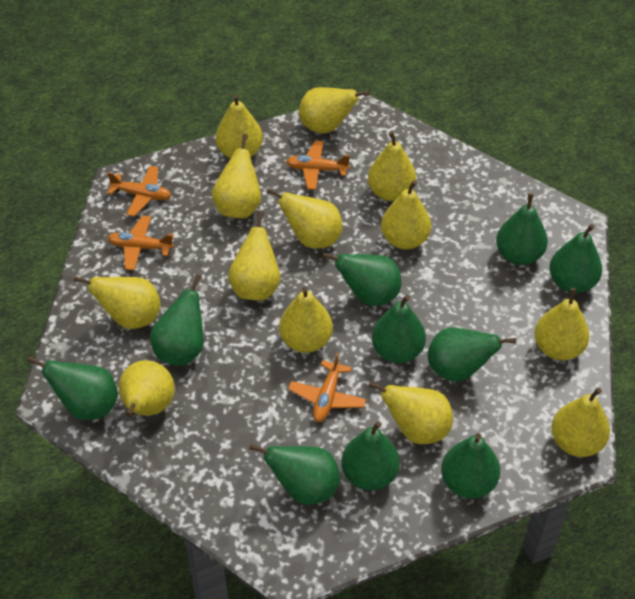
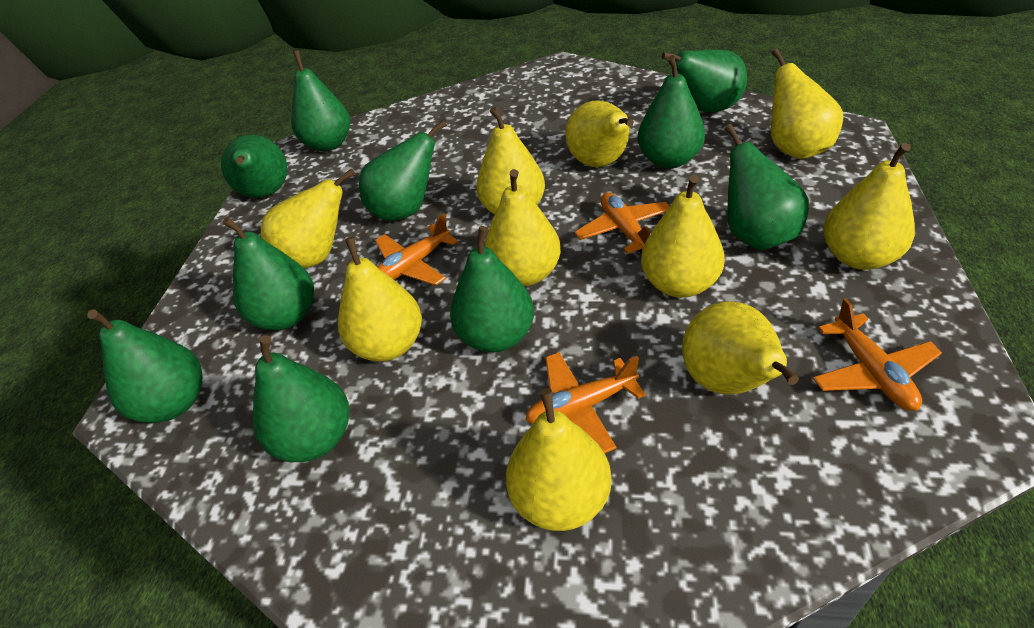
yellow pear: 13 -> 10

